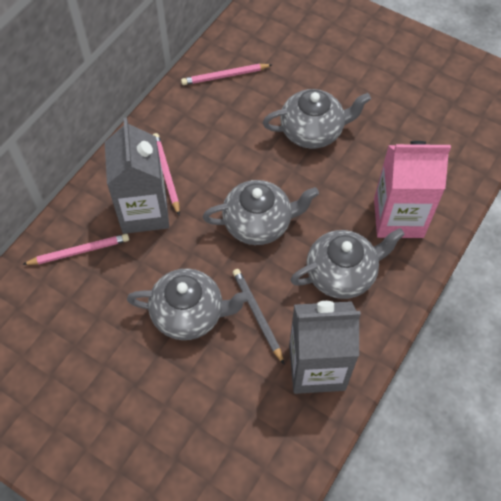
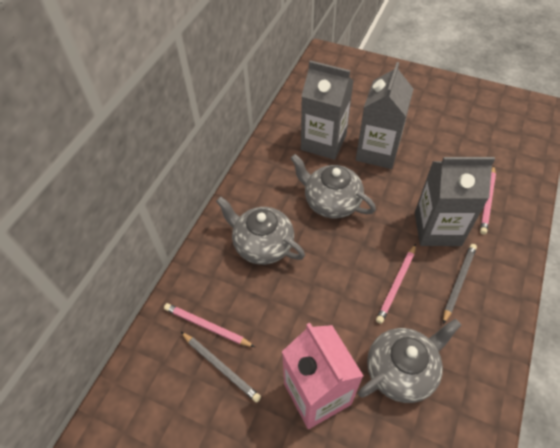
grey carton: 2 -> 3
grey pencil: 1 -> 2
grey teapot: 4 -> 3

